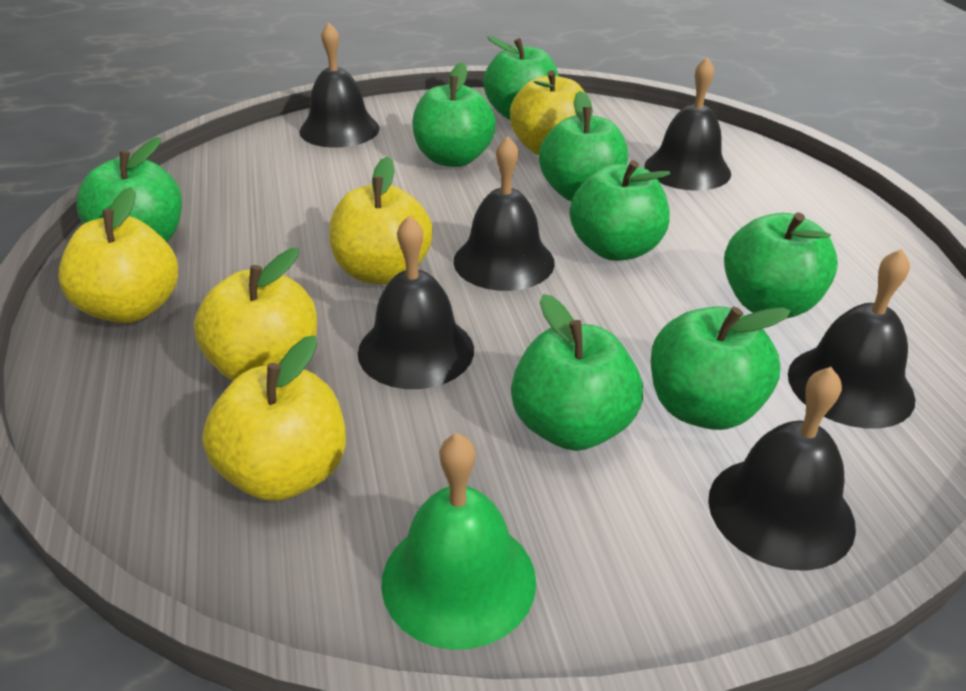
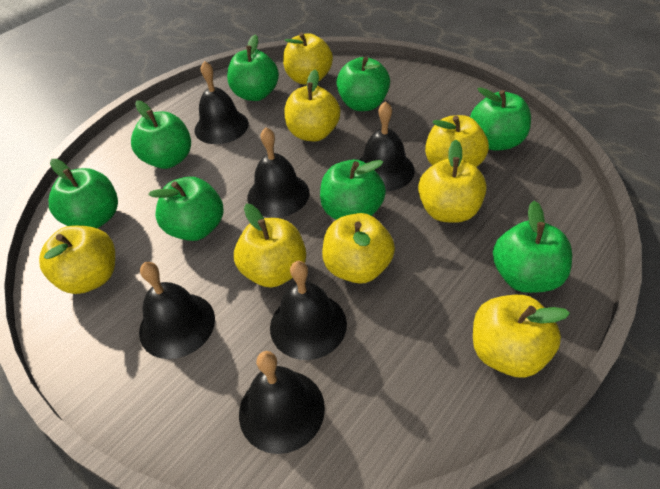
green bell: 1 -> 0
yellow apple: 5 -> 8

